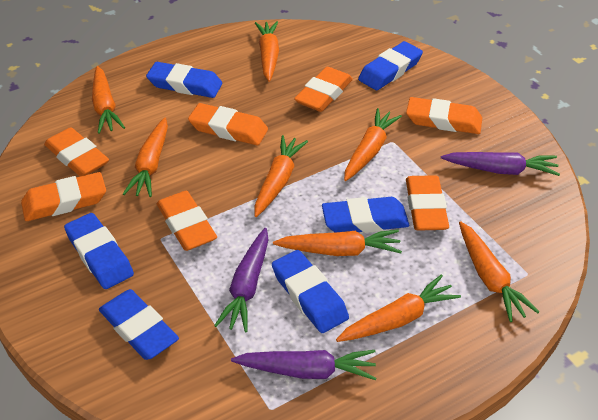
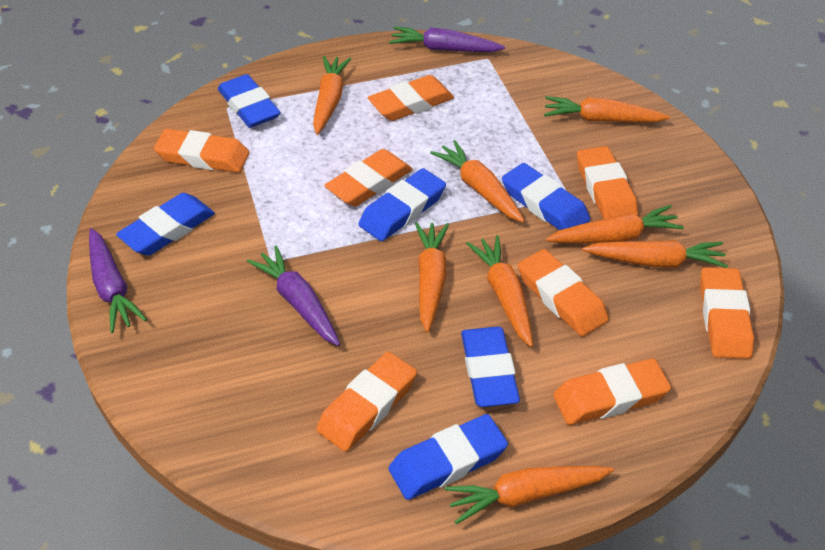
orange eraser: 7 -> 8

